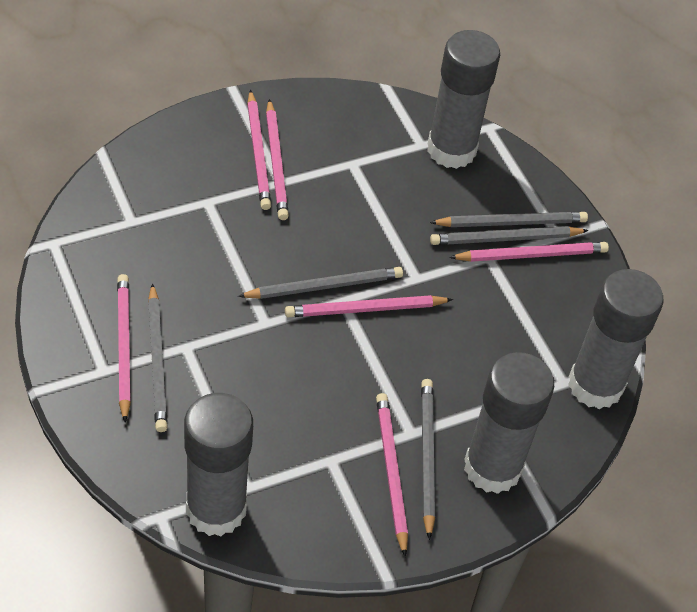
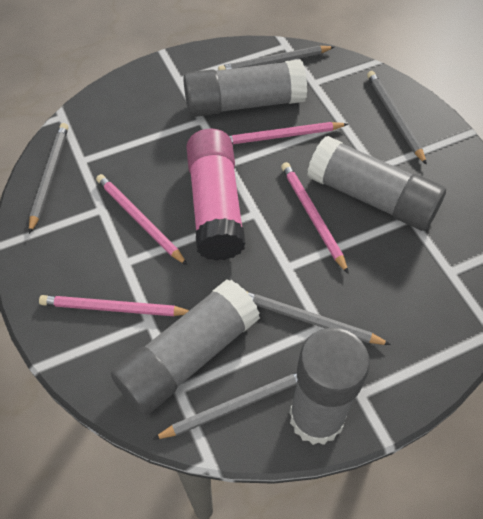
pink glue stick: 0 -> 1
pink pencil: 6 -> 4

